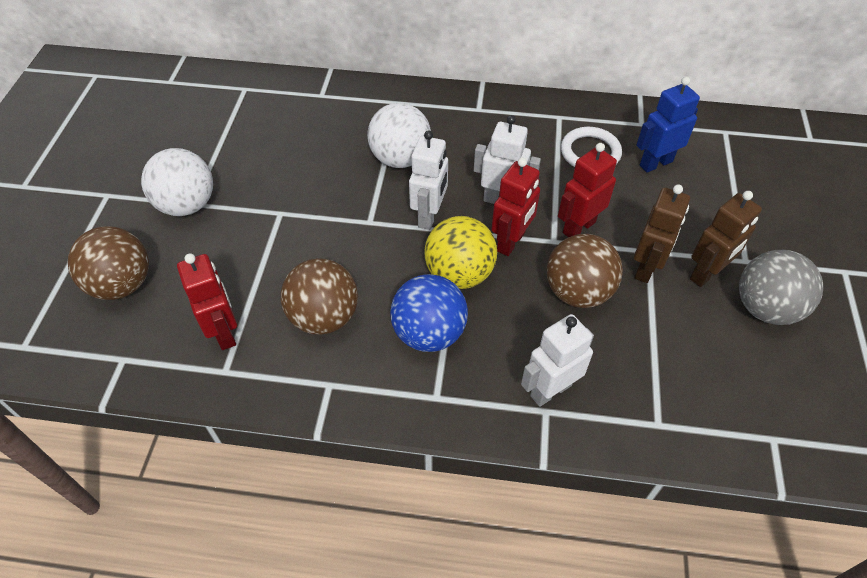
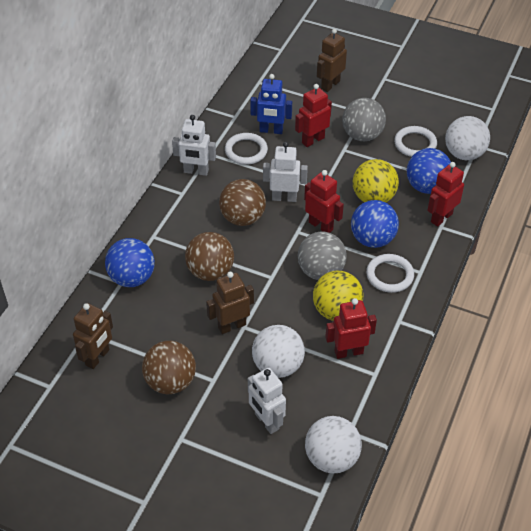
blue ball: 1 -> 3
brown robot: 2 -> 3
grey ball: 1 -> 2
red robot: 3 -> 4
white ball: 2 -> 3
white ring: 1 -> 3
yellow ball: 1 -> 2

